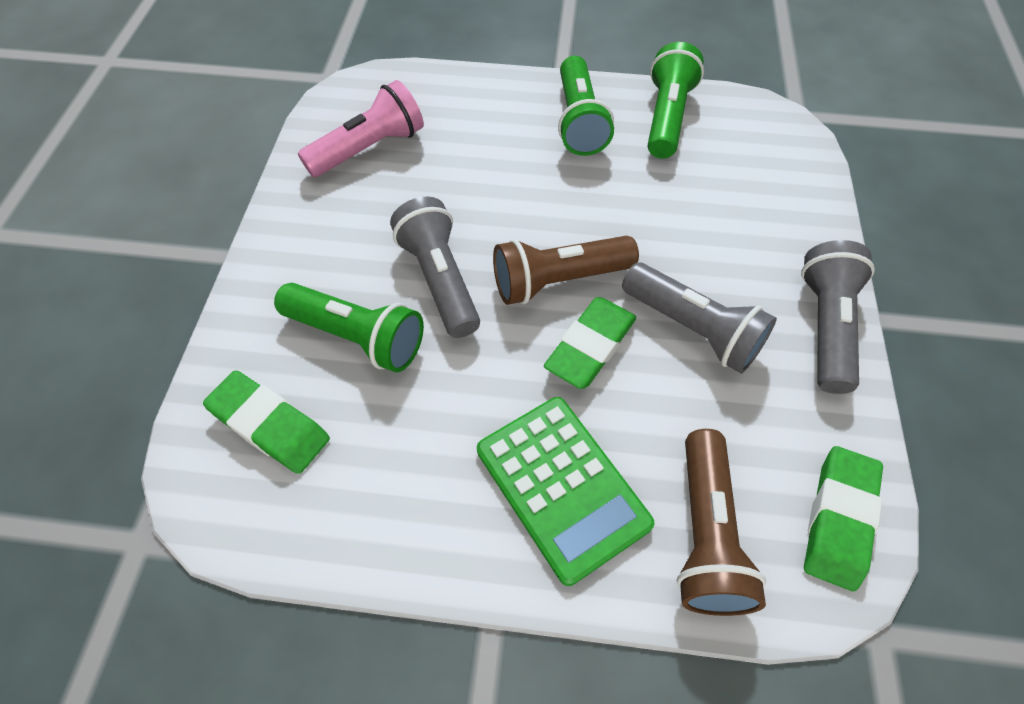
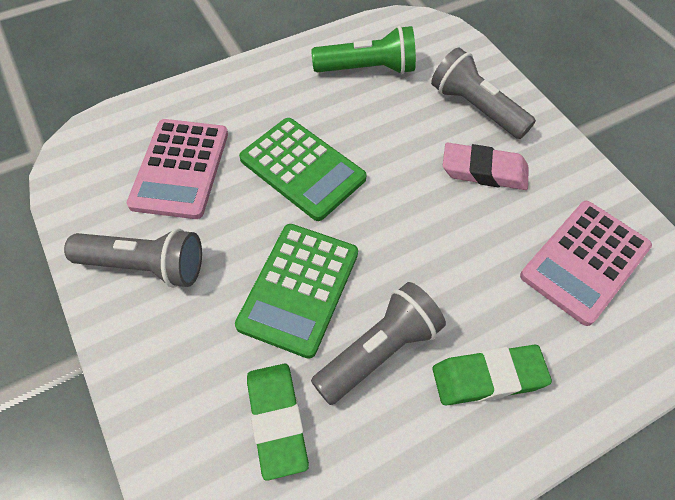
brown flashlight: 2 -> 0
green calculator: 1 -> 2
green eraser: 3 -> 2
green flashlight: 3 -> 1
pink calculator: 0 -> 2
pink eraser: 0 -> 1
pink flashlight: 1 -> 0

